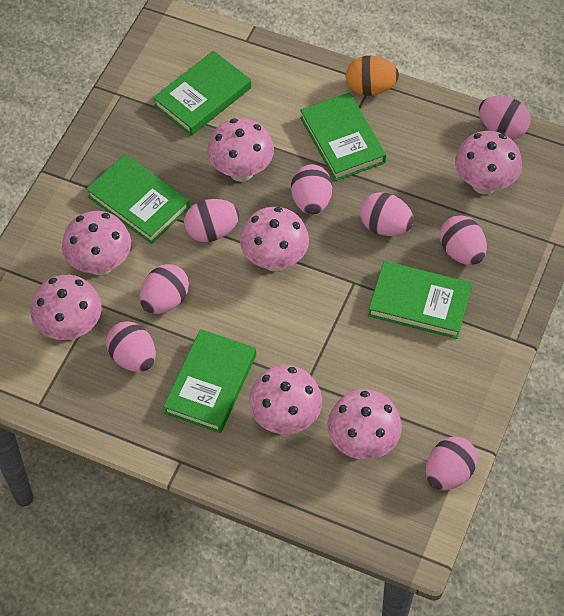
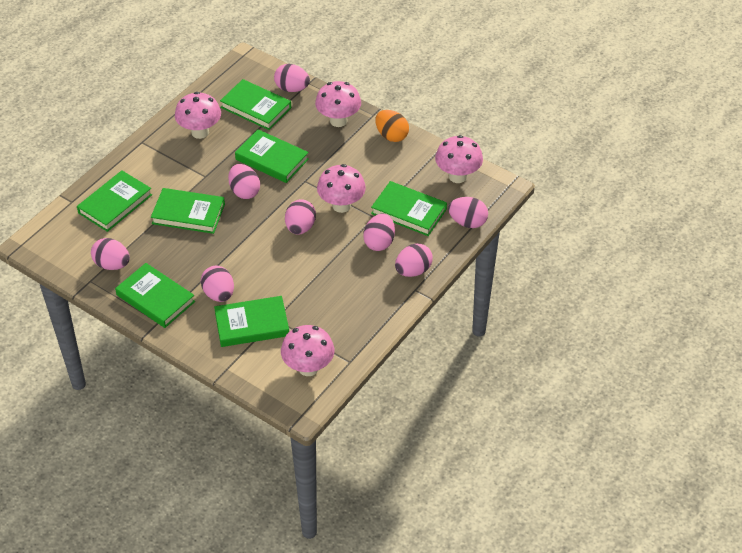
green book: 5 -> 7
pink mushroom: 7 -> 5

